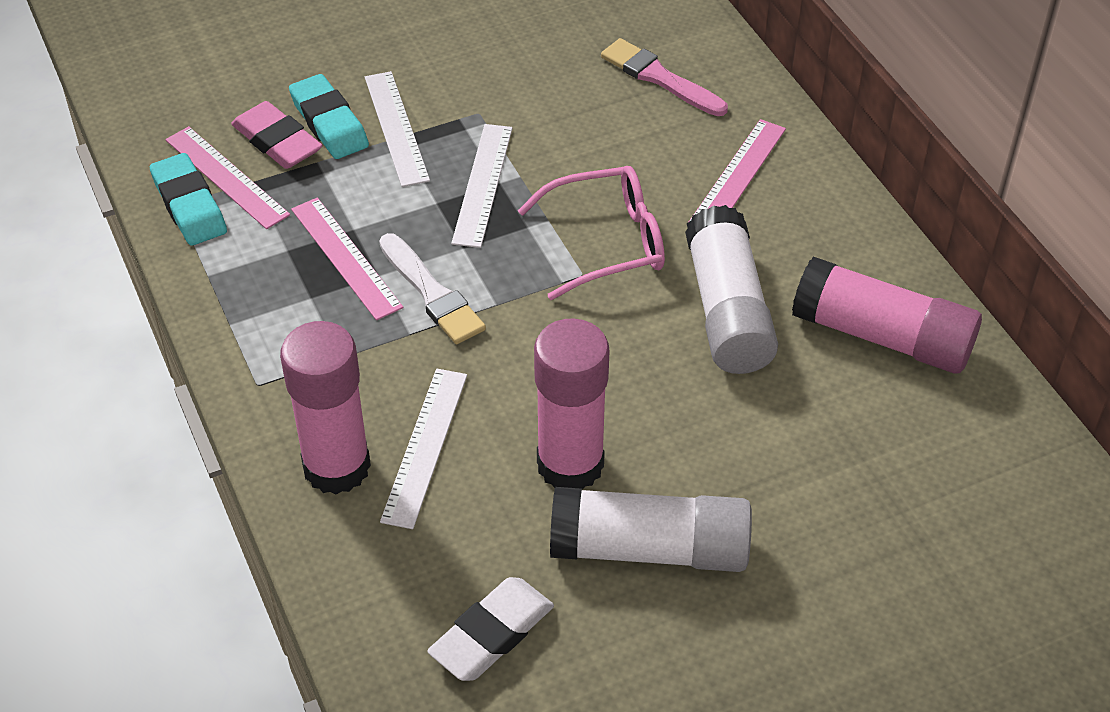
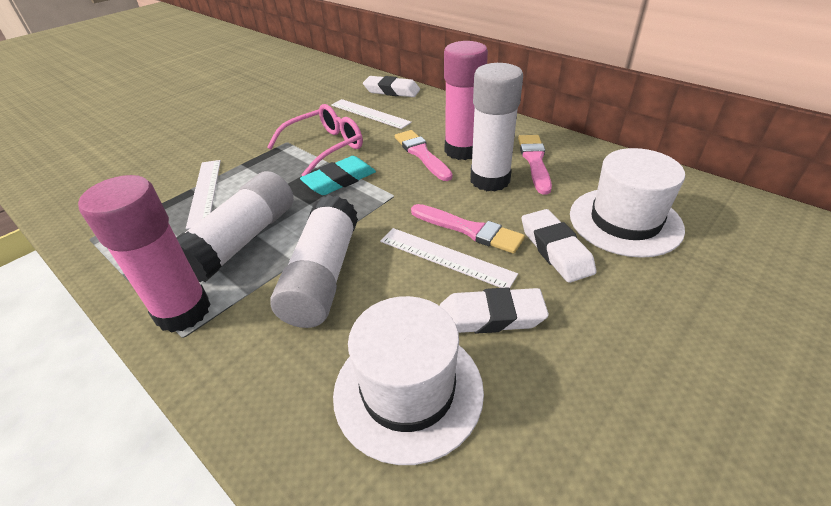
pink brush: 1 -> 3
pink eraser: 1 -> 0
pink glue stick: 3 -> 2
pink ruler: 3 -> 0
turquoise eraser: 2 -> 1
white brush: 1 -> 0
white eraser: 1 -> 3
white glue stick: 2 -> 3
white hat: 0 -> 2

